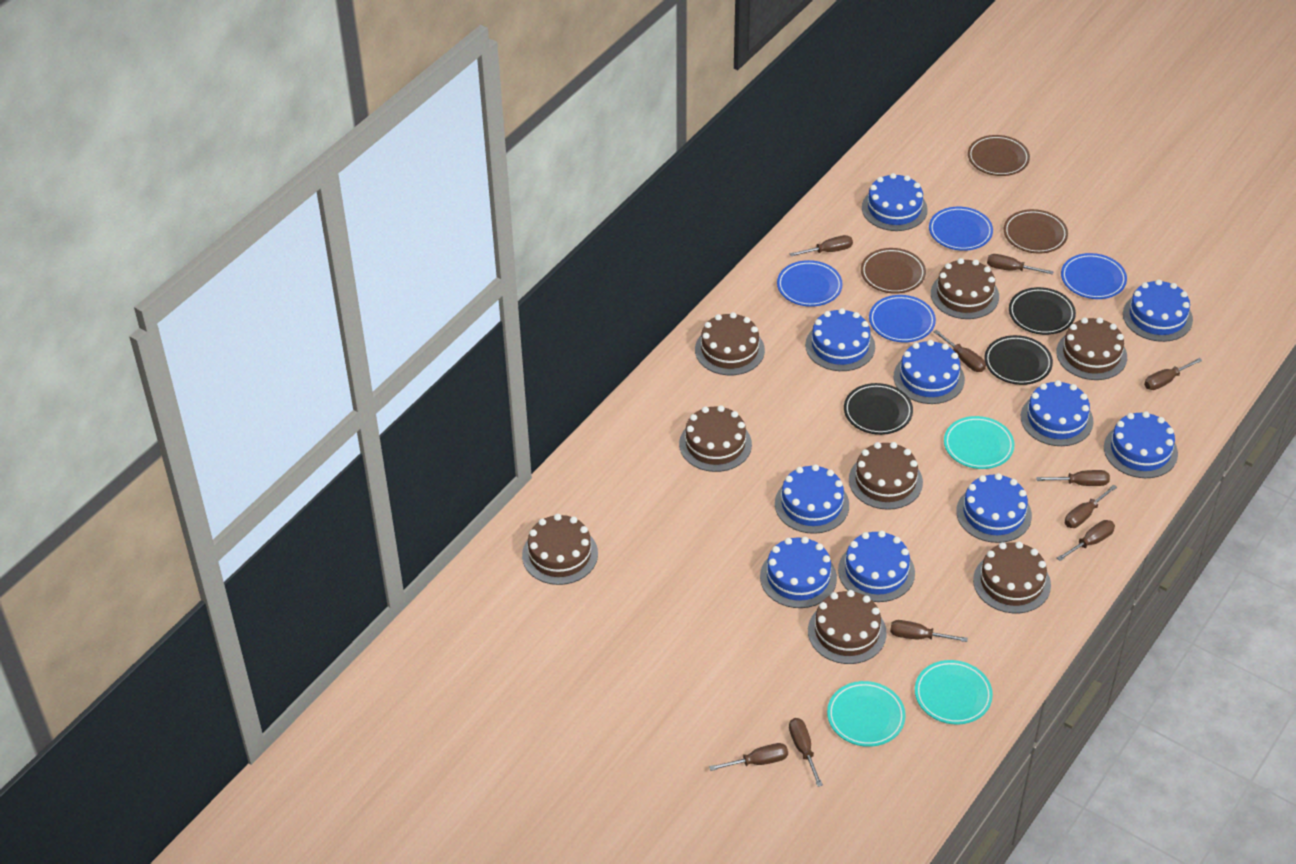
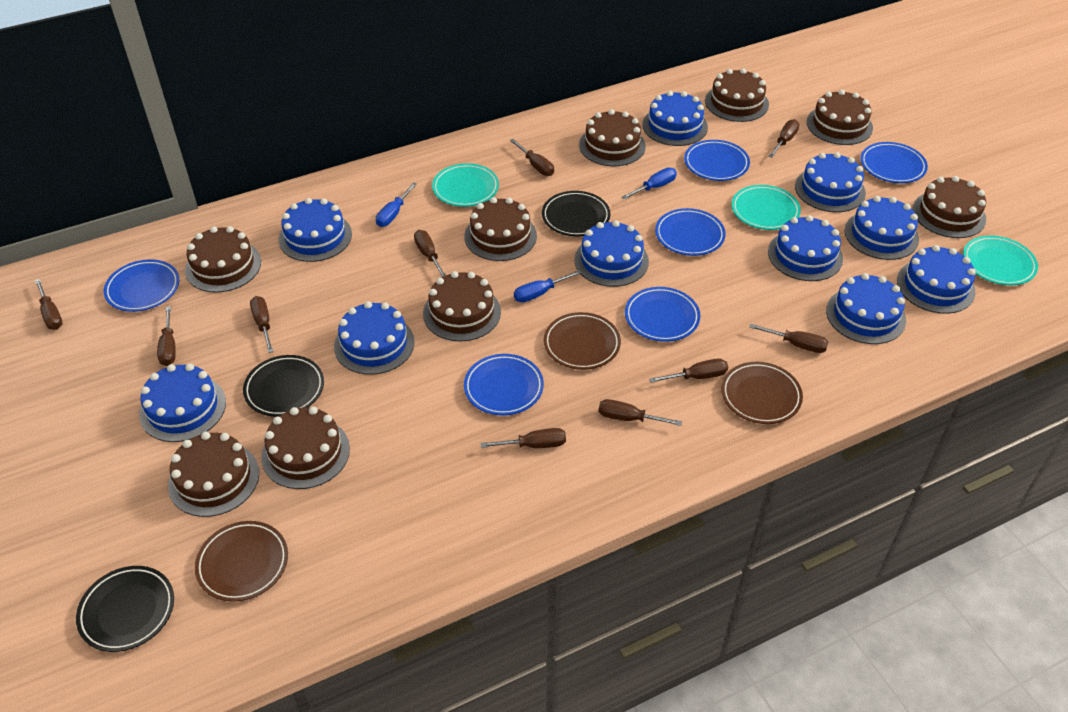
blue plate: 4 -> 6
blue screwdriver: 0 -> 3
brown cake: 8 -> 9

